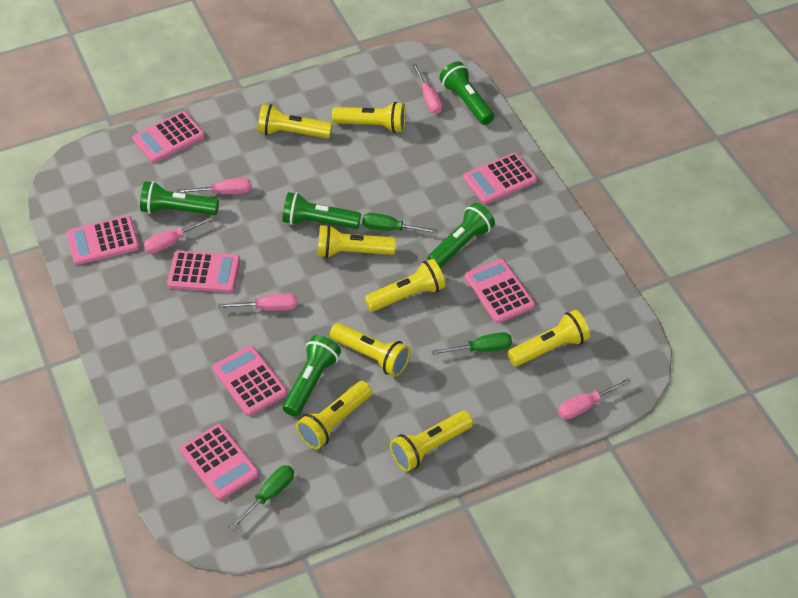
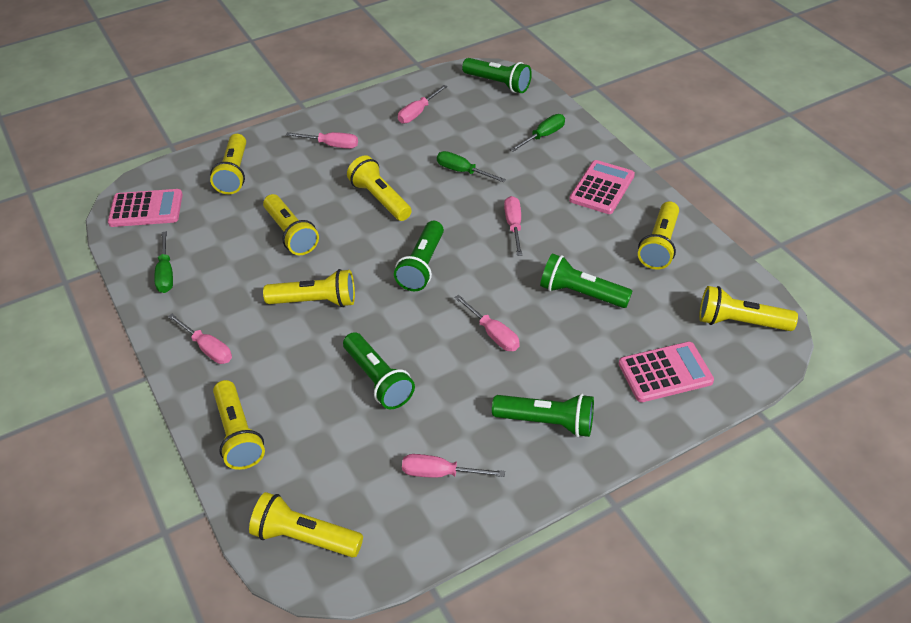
pink calculator: 7 -> 3
pink screwdriver: 5 -> 6

